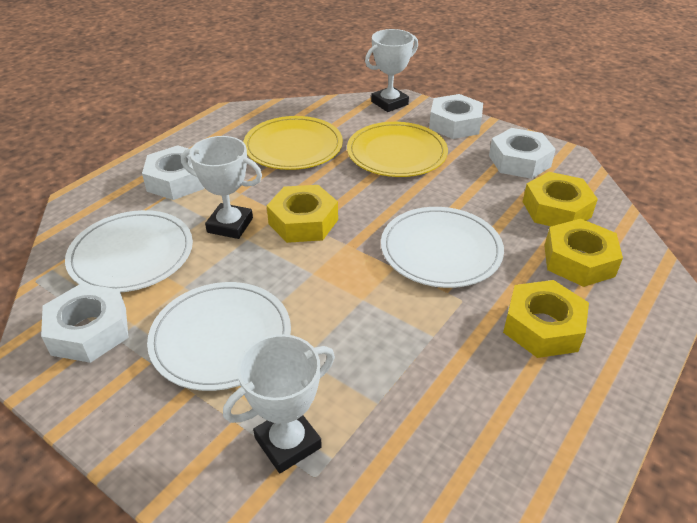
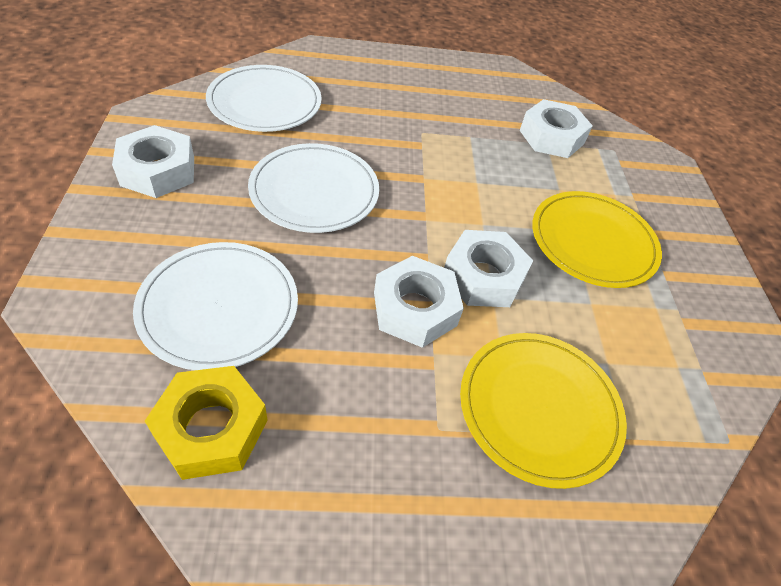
white trophy: 3 -> 0
yellow nut: 4 -> 1

